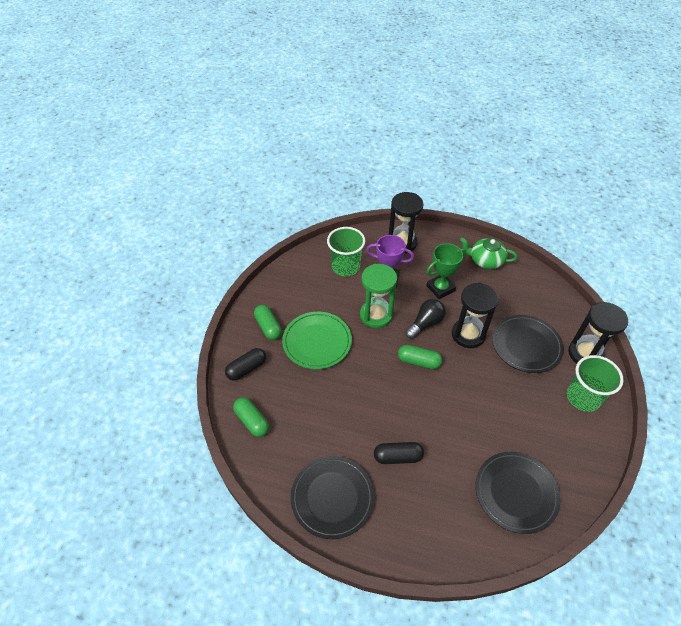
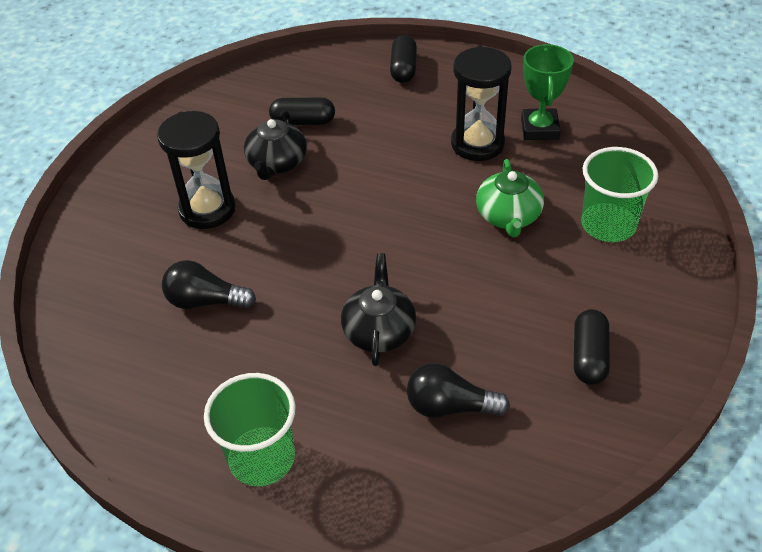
black capsule: 2 -> 3
black hourglass: 3 -> 2
black light bulb: 1 -> 2
black plate: 3 -> 0
black teapot: 0 -> 2
green capsule: 3 -> 0
green hourglass: 1 -> 0
green plate: 1 -> 0
purple trophy: 1 -> 0

